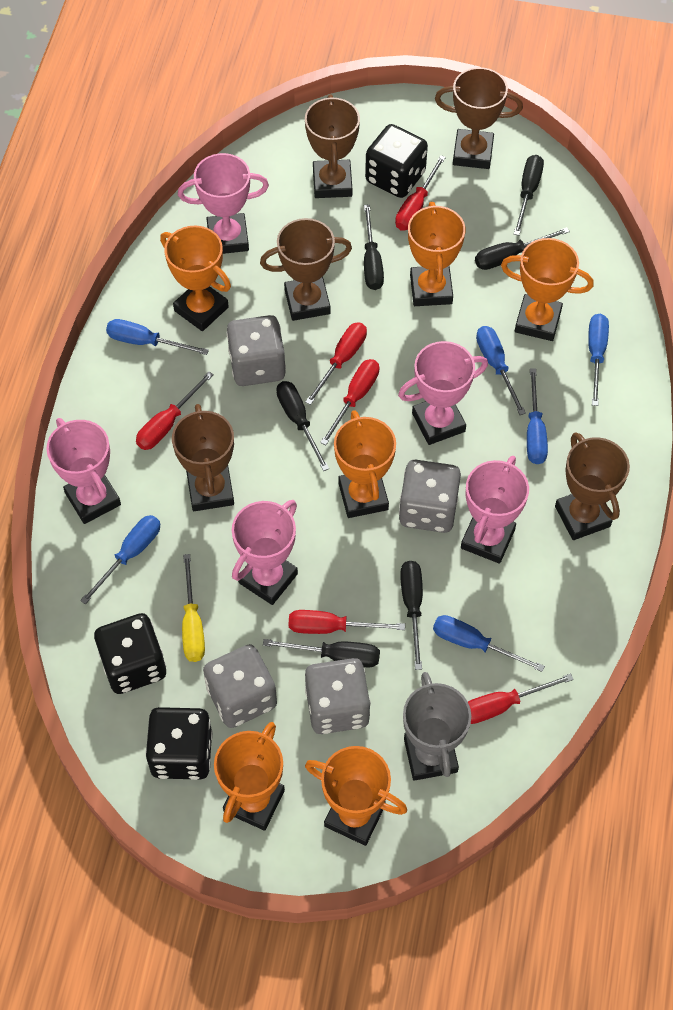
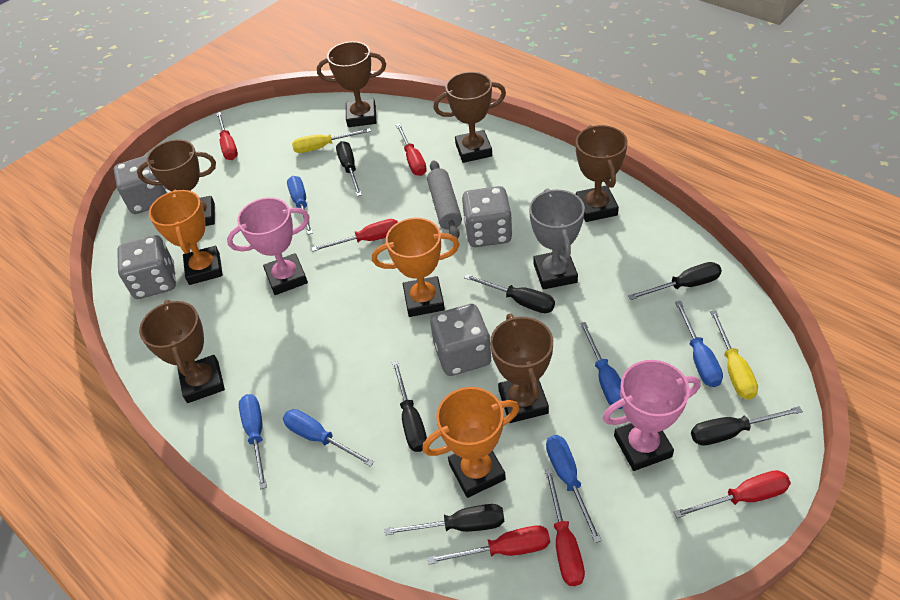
black dice: 3 -> 0
brown trophy: 5 -> 6
grey rolling pin: 0 -> 1
orange trophy: 6 -> 3
pink trophy: 5 -> 2
yellow screwdriver: 1 -> 2

